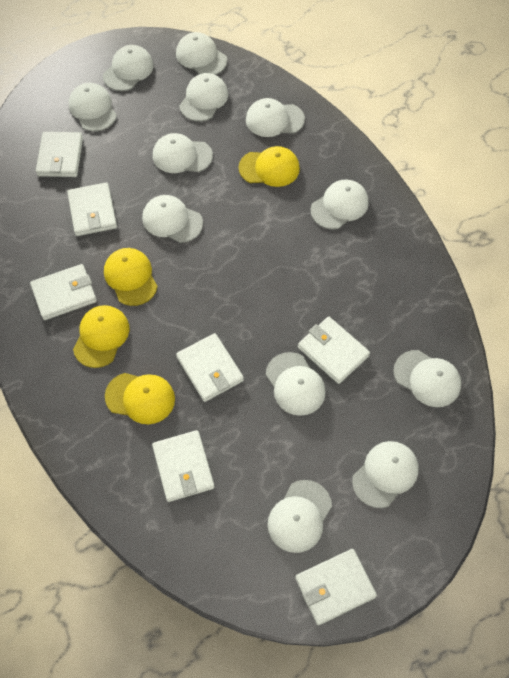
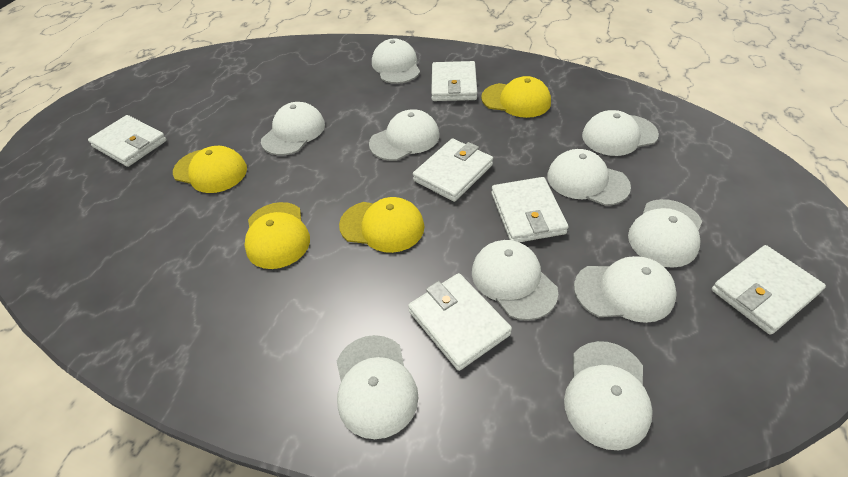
white cap: 12 -> 10
white wallet: 7 -> 6

